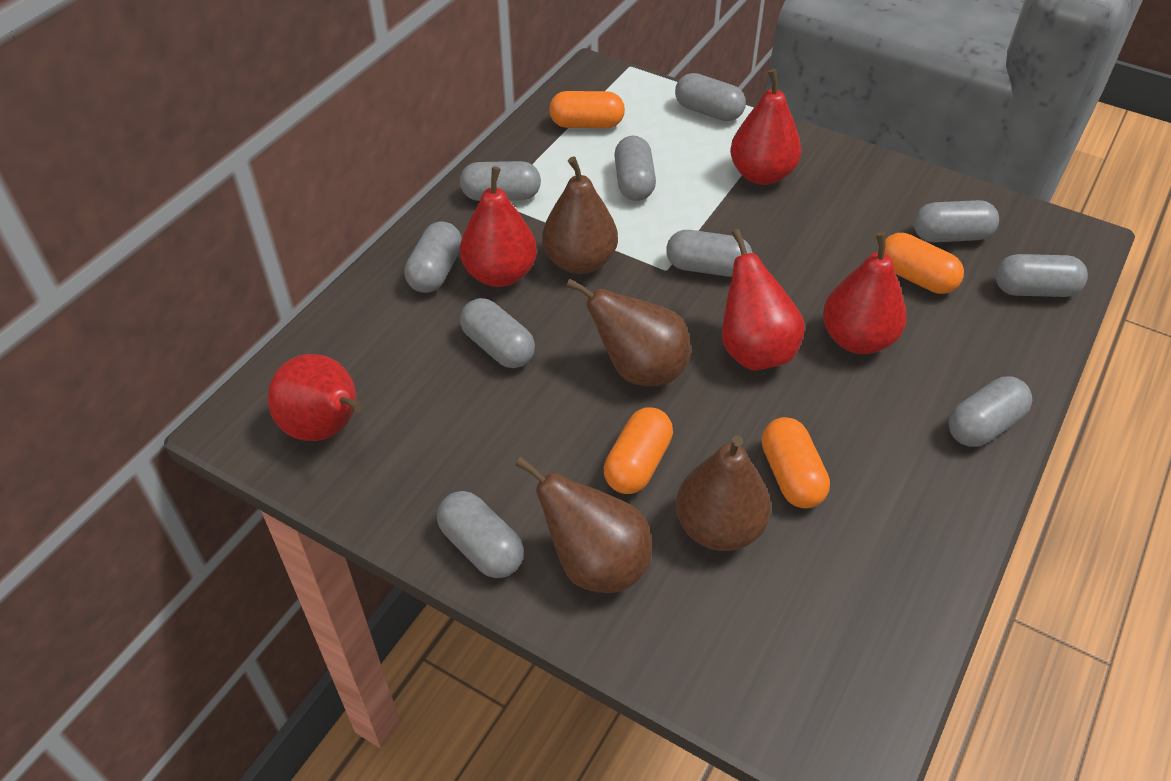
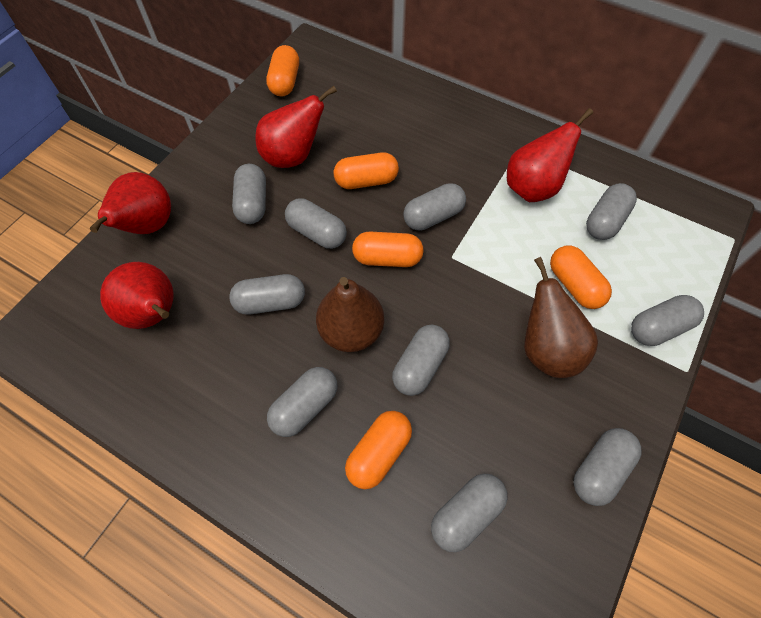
brown pear: 4 -> 2
orange capsule: 4 -> 5
red pear: 5 -> 4

